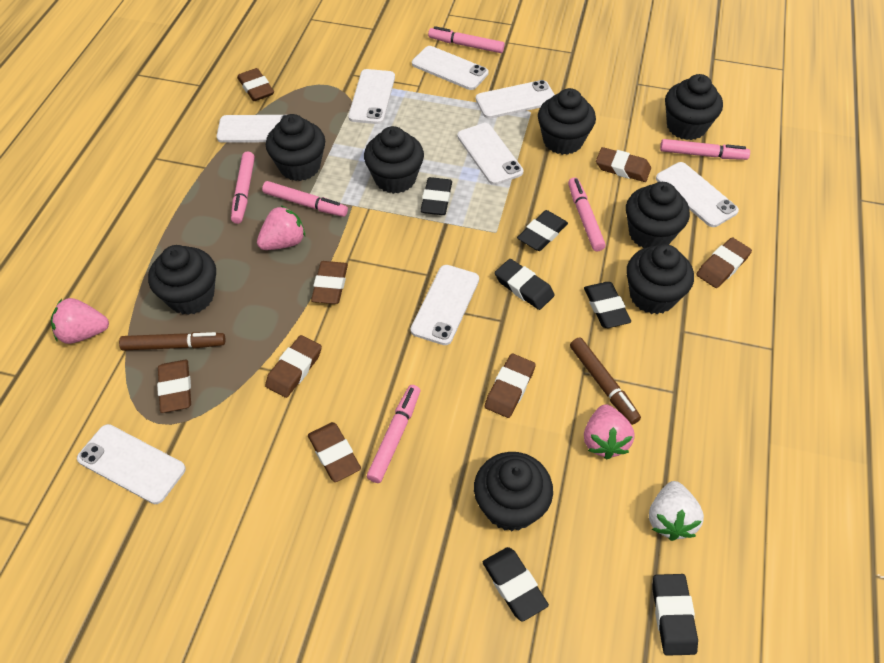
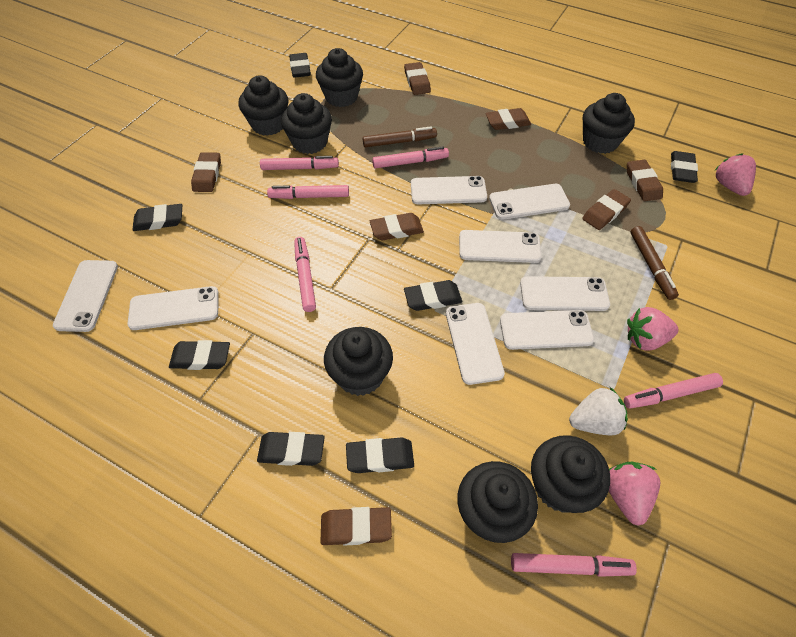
black cupcake: 8 -> 7
black eraser: 6 -> 7
brown eraser: 8 -> 7

